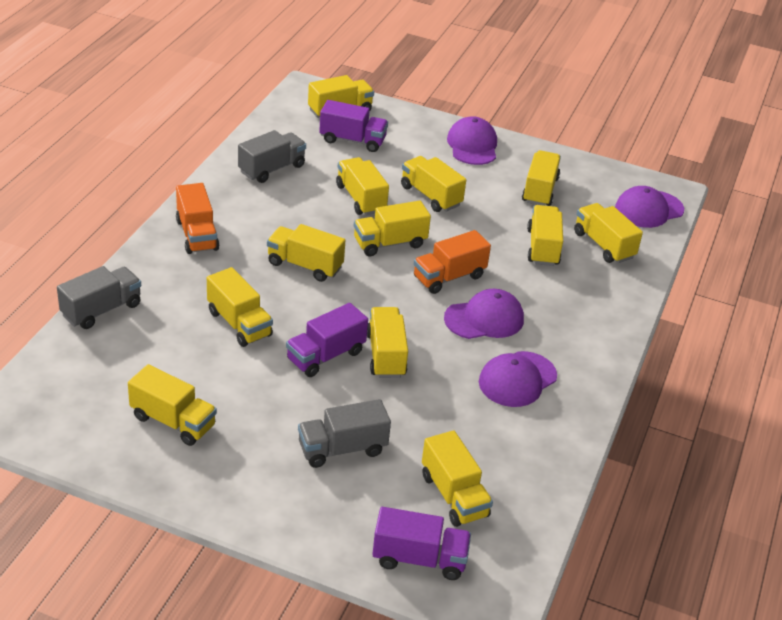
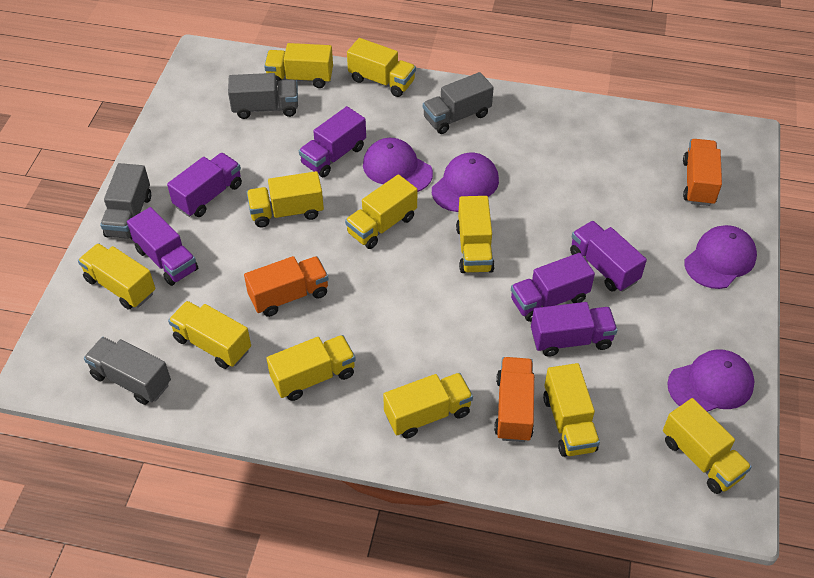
grey truck: 3 -> 4
orange truck: 2 -> 3
purple truck: 3 -> 6
yellow truck: 12 -> 11

